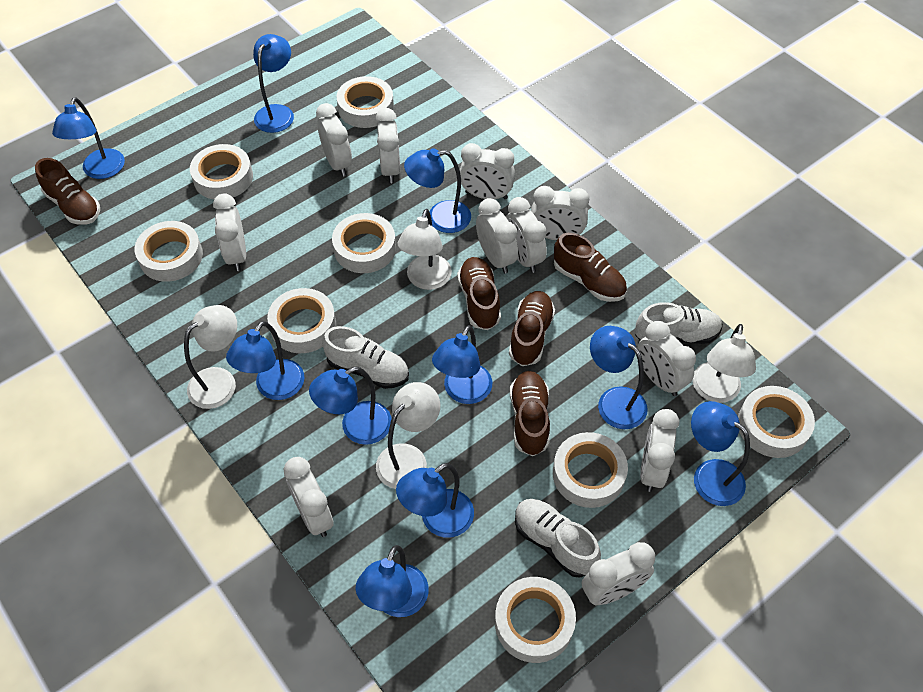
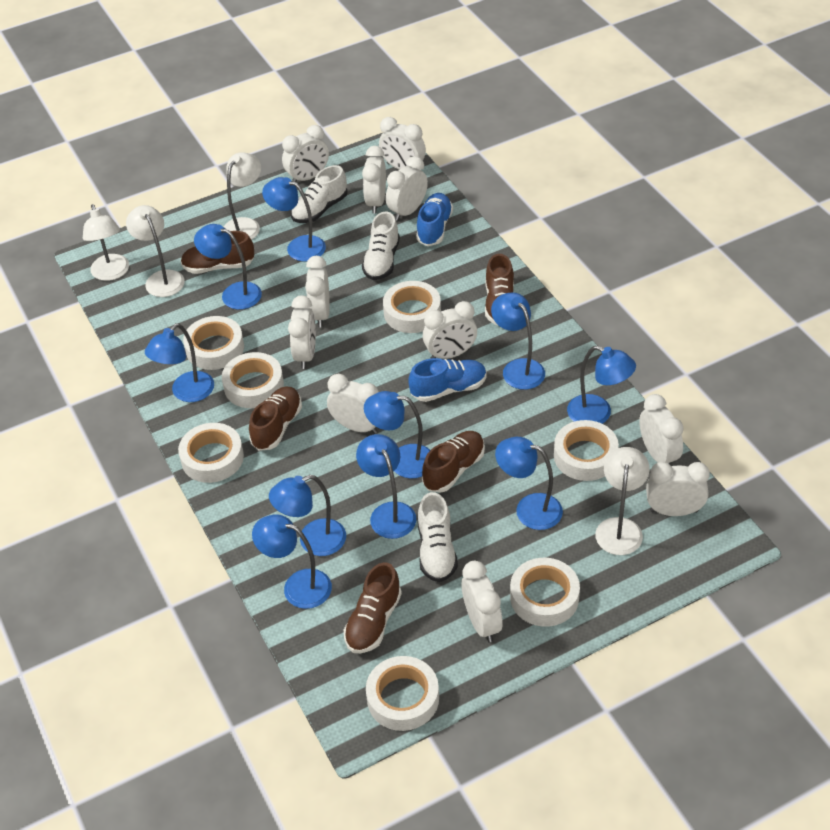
blue shoe: 0 -> 2
white tape: 8 -> 7

